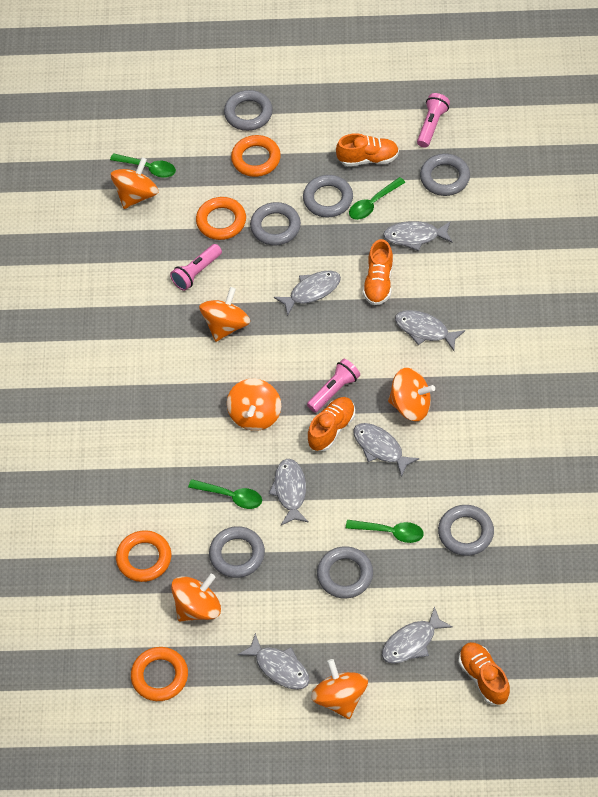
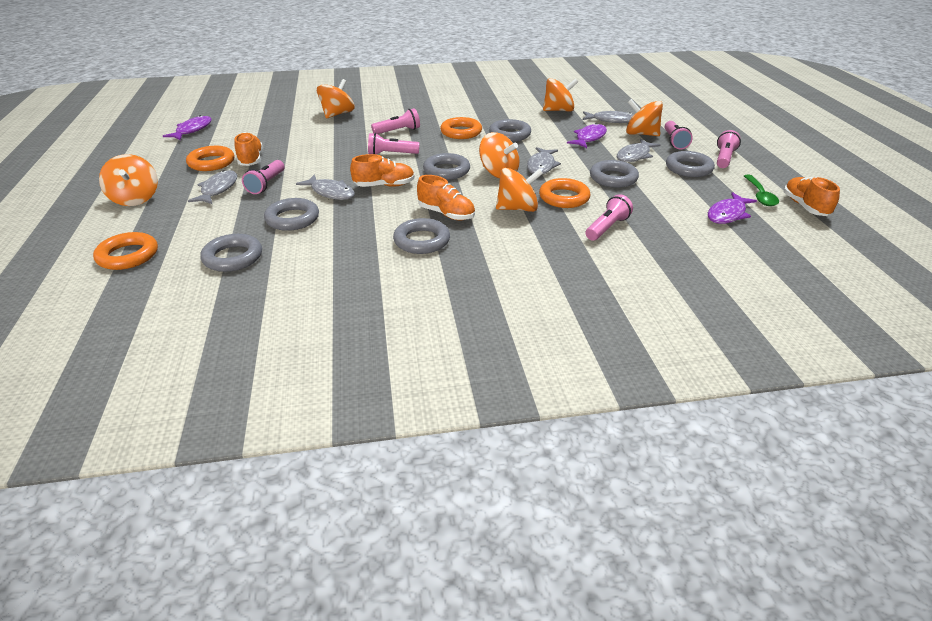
green spoon: 4 -> 1
grey fish: 7 -> 5
pink flashlight: 3 -> 6
purple fish: 0 -> 3

